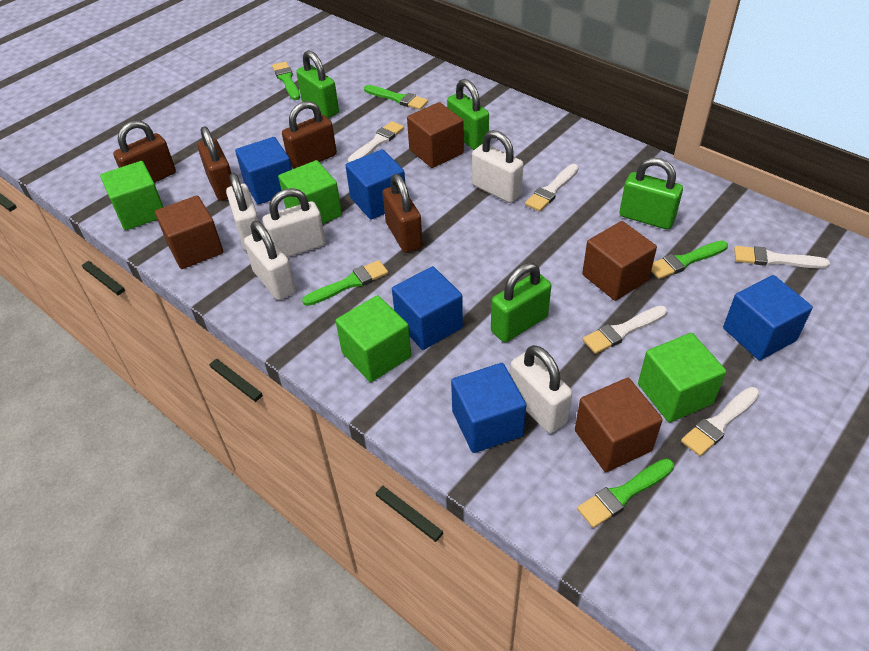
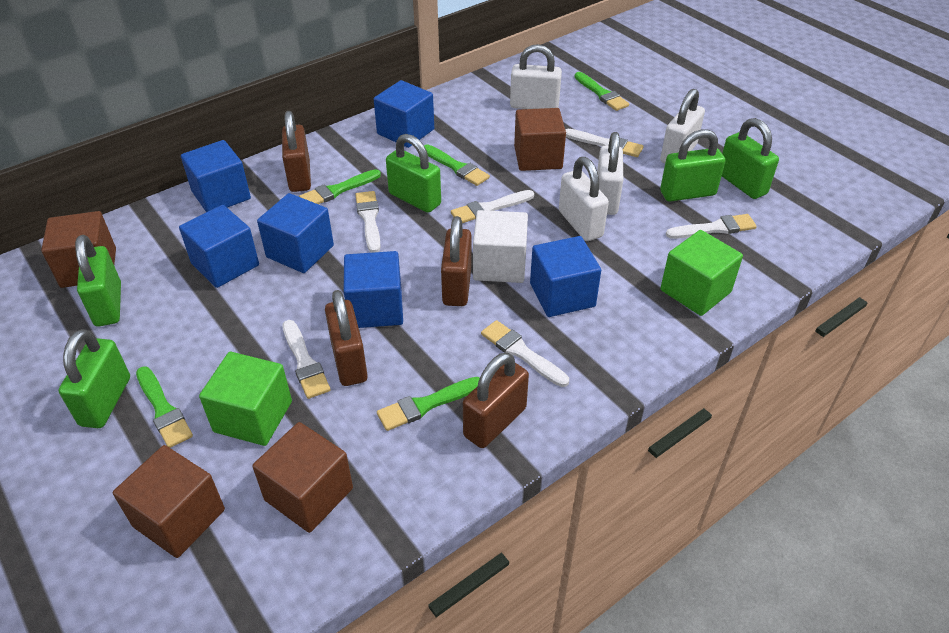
blue cube: 5 -> 6
green cube: 4 -> 2
green padlock: 4 -> 5
white brush: 5 -> 6
white cube: 0 -> 1
white padlock: 5 -> 4

